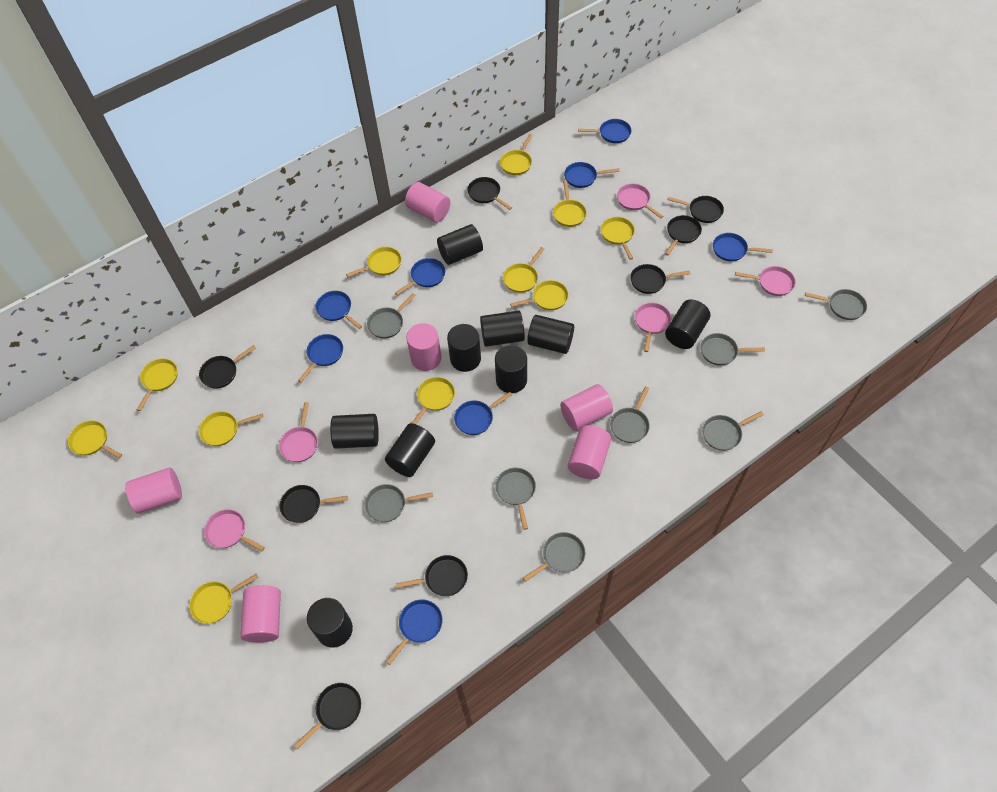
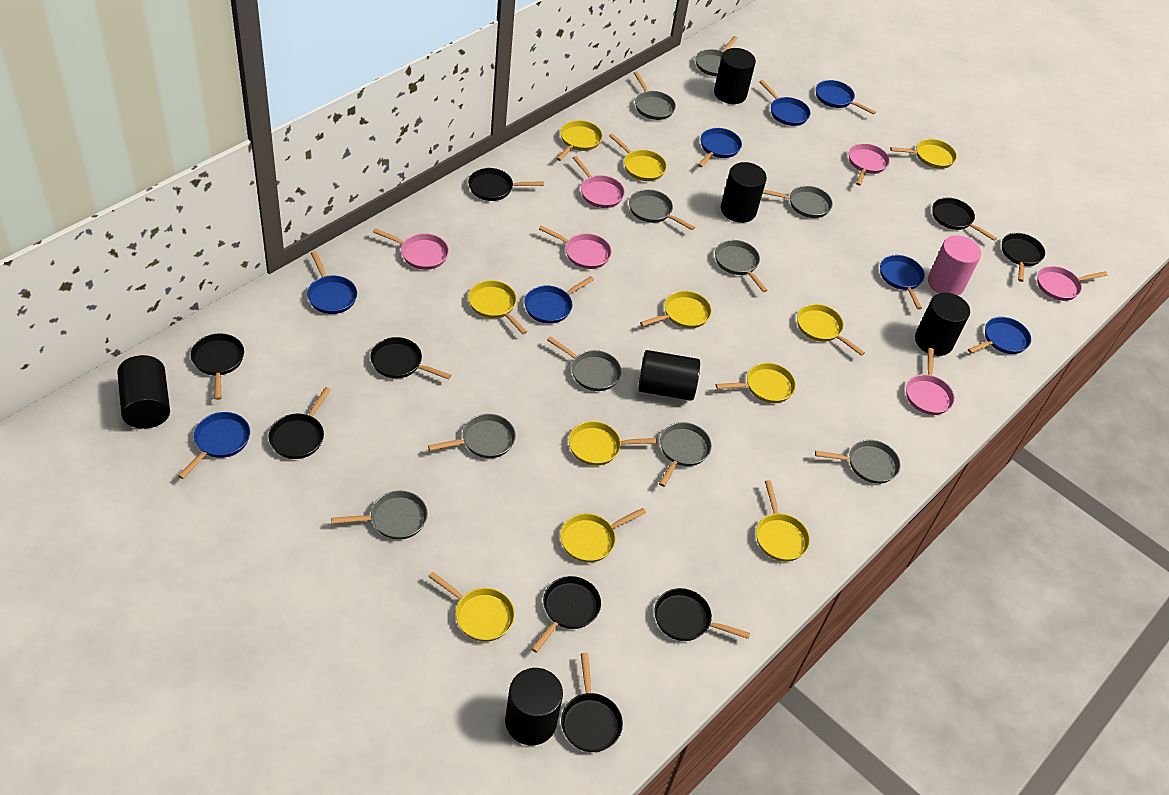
black cylinder: 9 -> 6
black pan: 8 -> 9
grey pan: 8 -> 10
pink cylinder: 6 -> 1
pink pan: 5 -> 6

